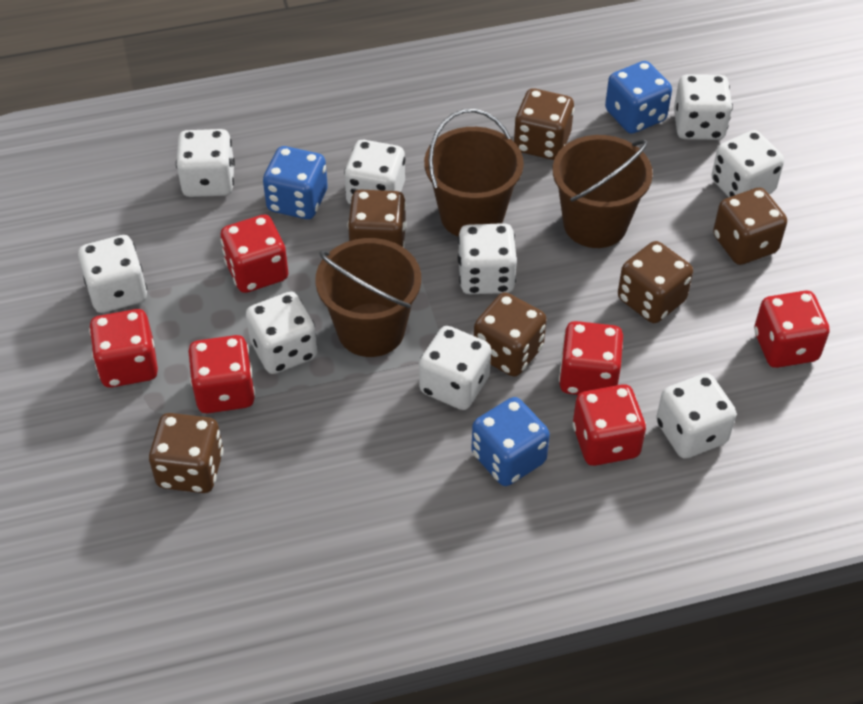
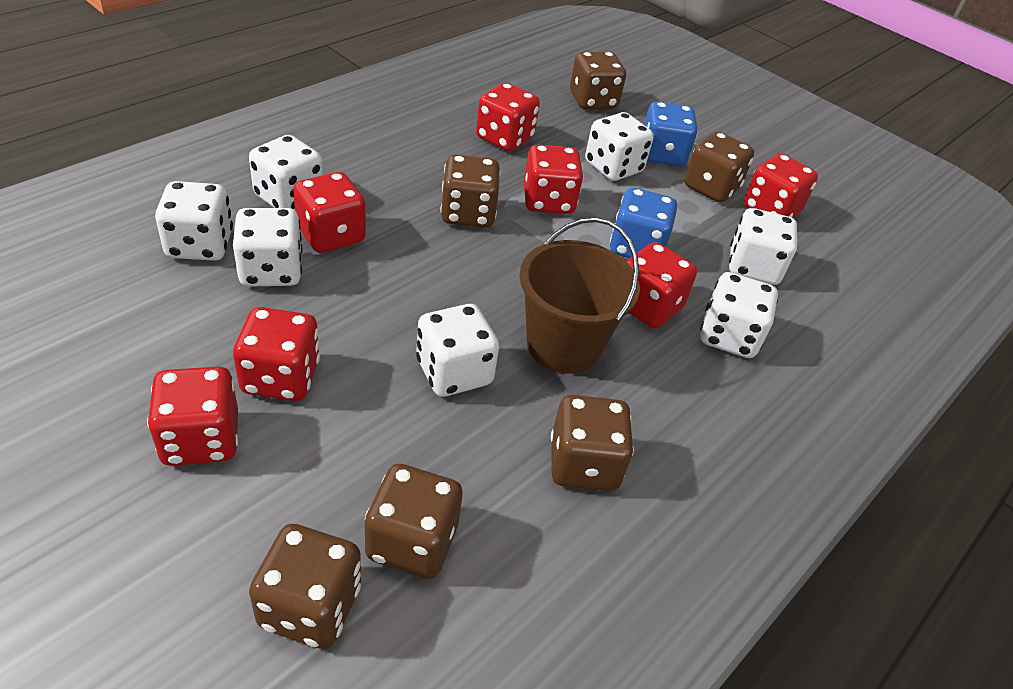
blue dice: 3 -> 2
brown bucket: 3 -> 1
red dice: 6 -> 7
white dice: 9 -> 7

